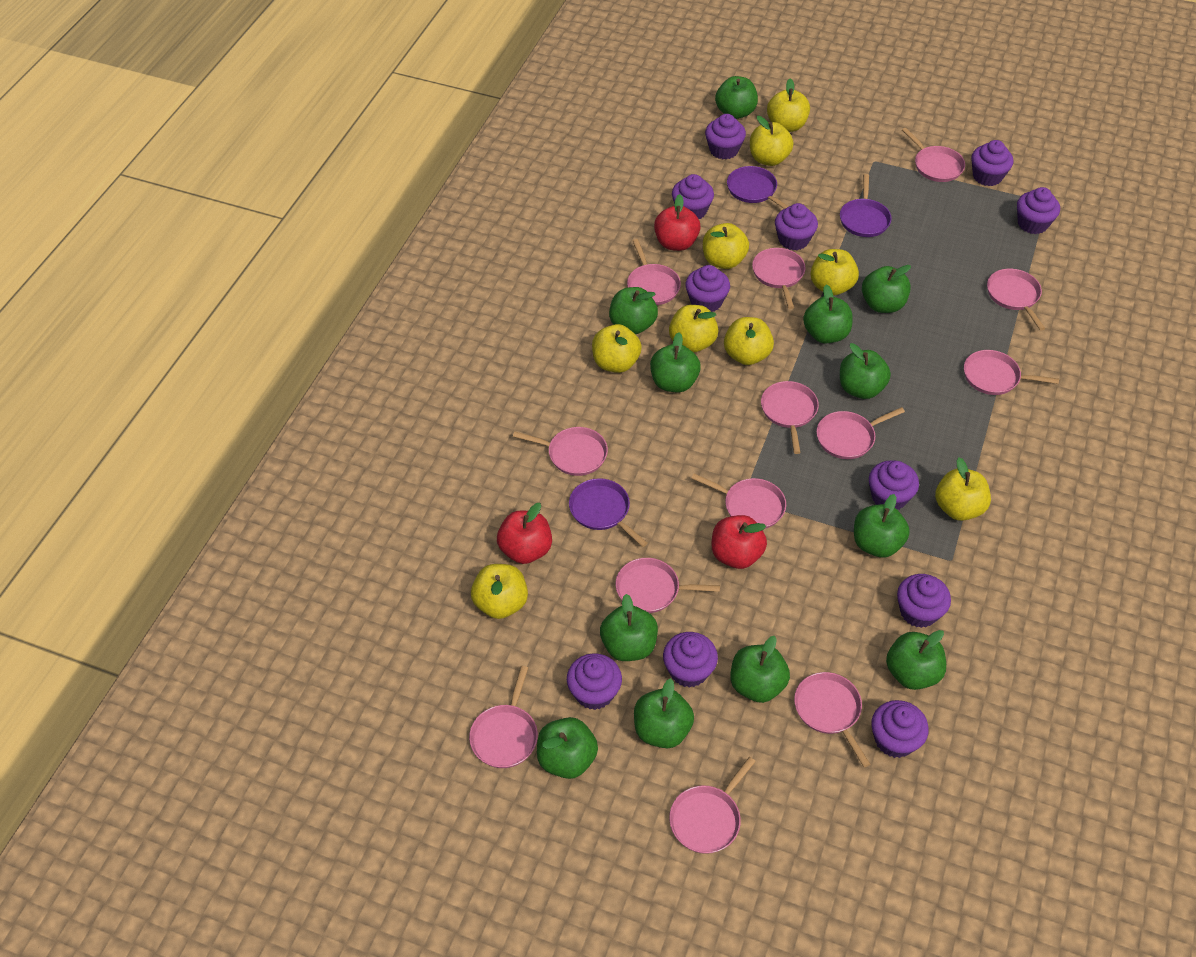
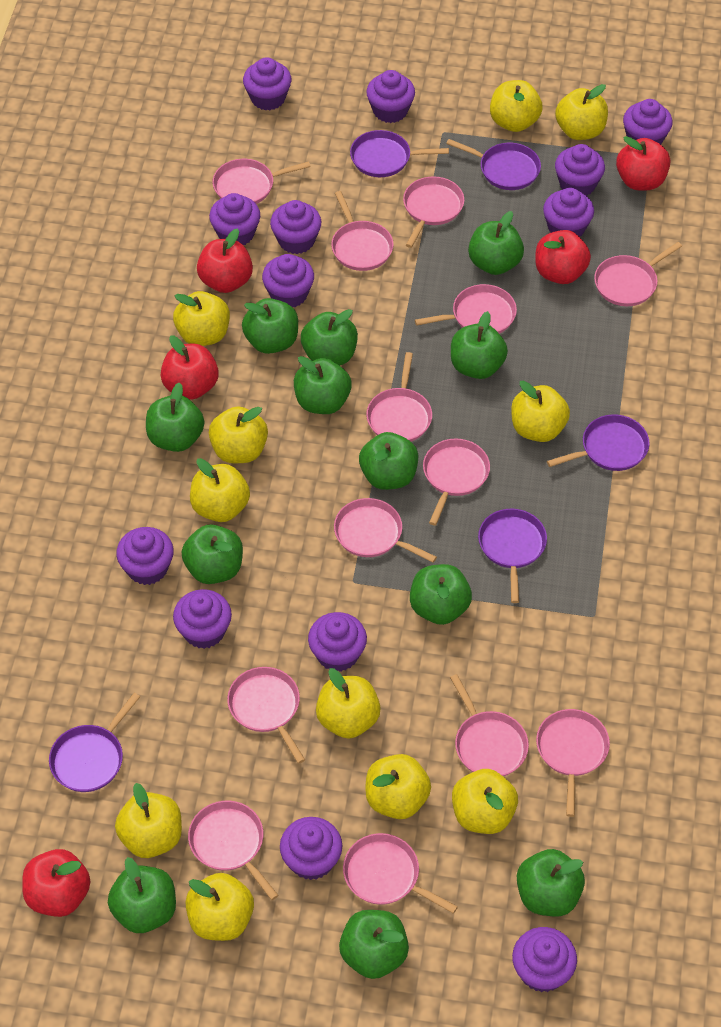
purple cupcake: 11 -> 13
purple pan: 3 -> 5
red apple: 3 -> 5
yellow apple: 9 -> 11

